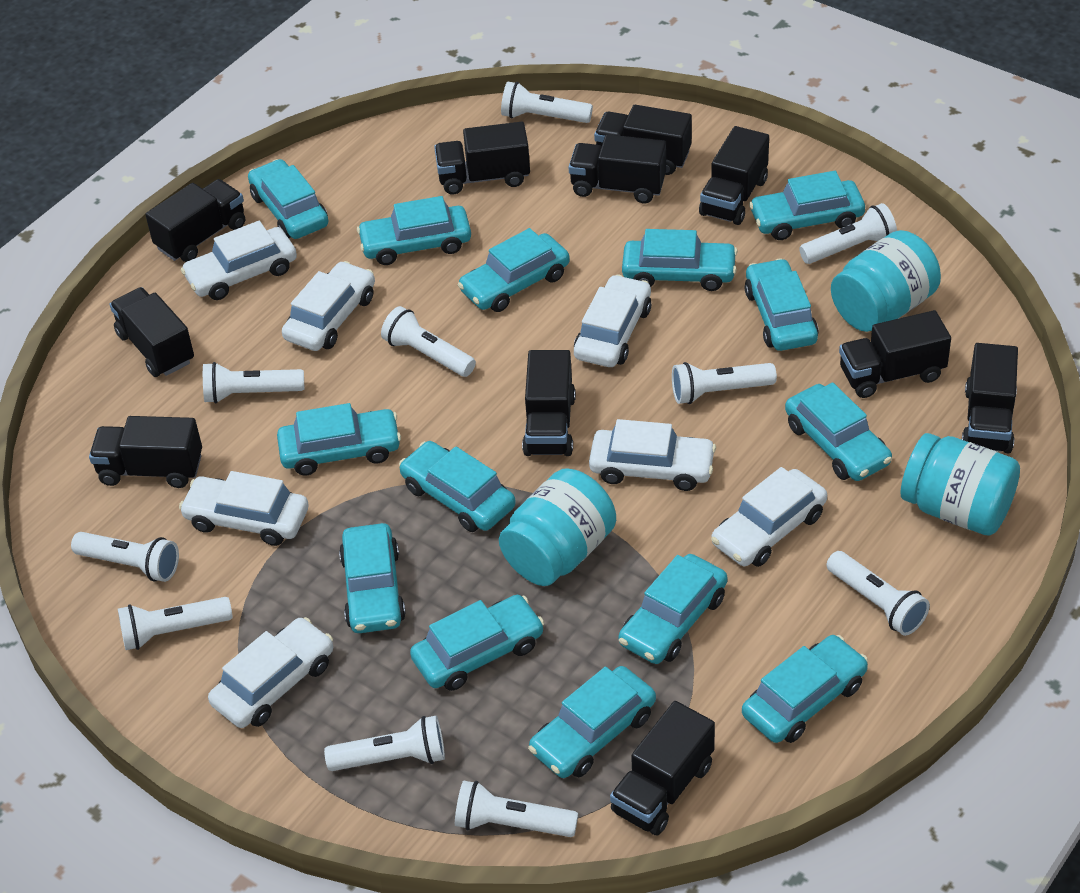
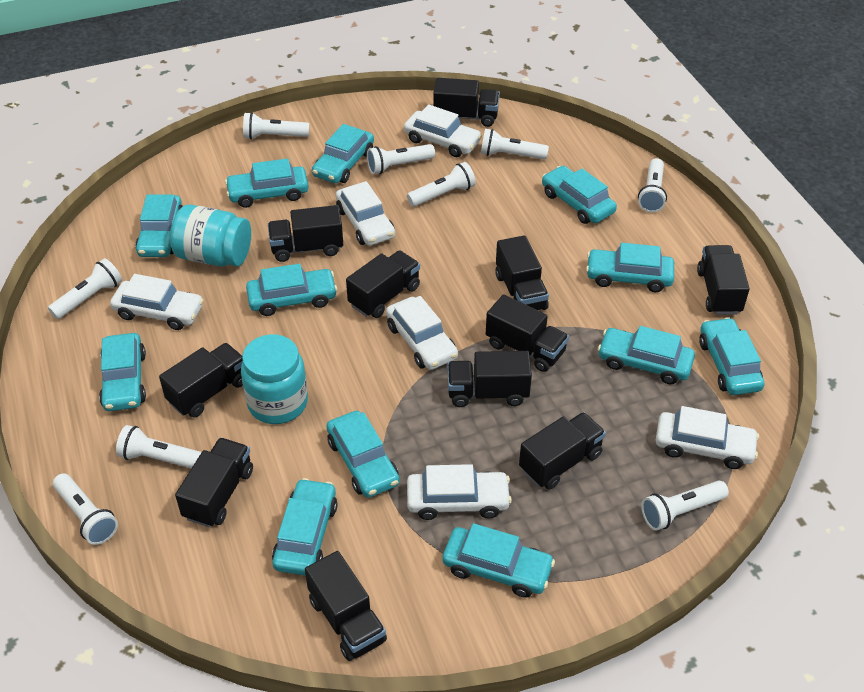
turquoise car: 14 -> 12
turquoise jar: 3 -> 2
white car: 7 -> 6
white flashlight: 10 -> 9

